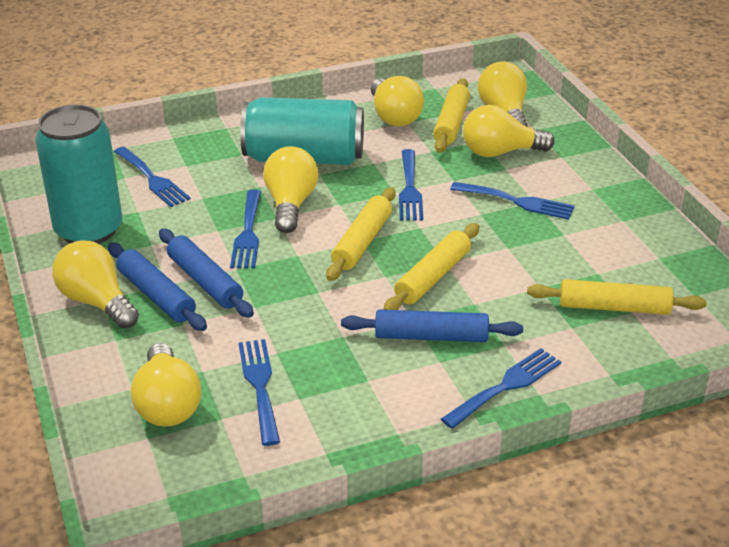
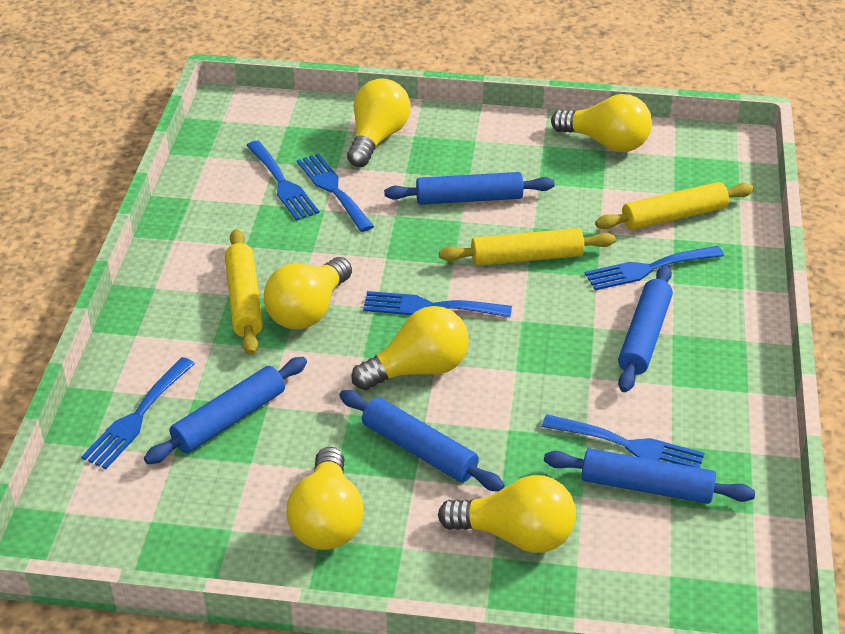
blue rolling pin: 3 -> 5
turquoise can: 2 -> 0
yellow rolling pin: 4 -> 3

